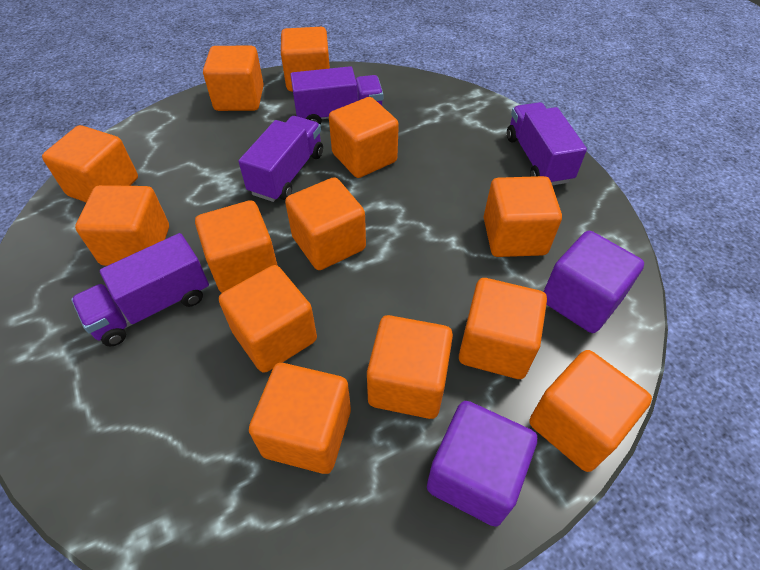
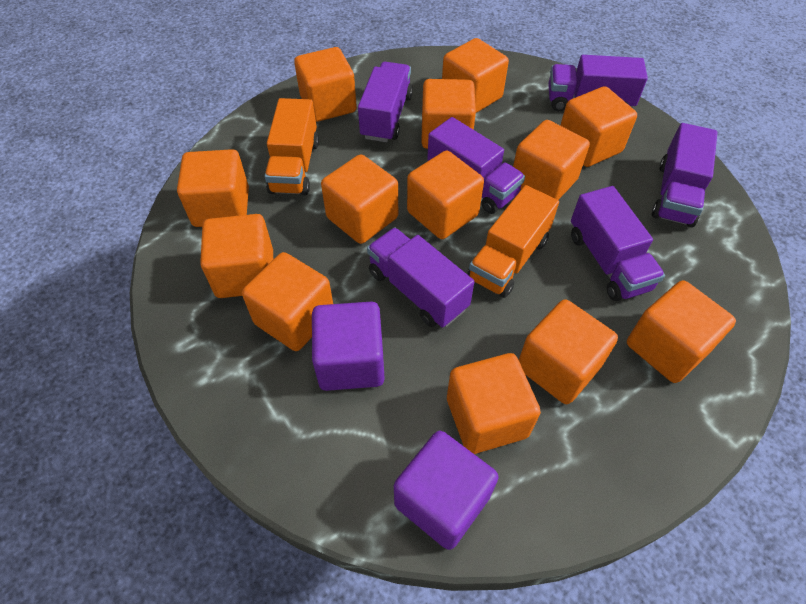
orange truck: 0 -> 2
purple truck: 4 -> 6

